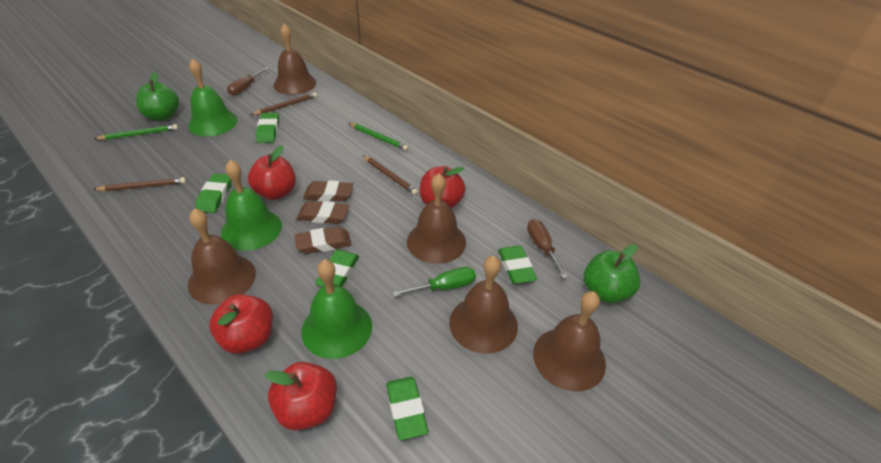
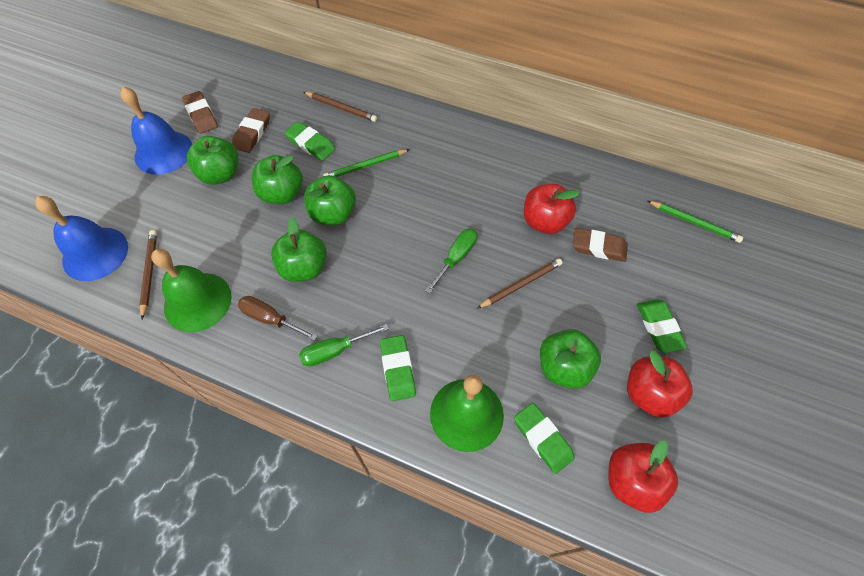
blue bell: 0 -> 2
brown bell: 5 -> 0
brown screwdriver: 2 -> 1
green apple: 2 -> 5
green bell: 3 -> 2
green eraser: 5 -> 4
green screwdriver: 1 -> 2
red apple: 4 -> 3

